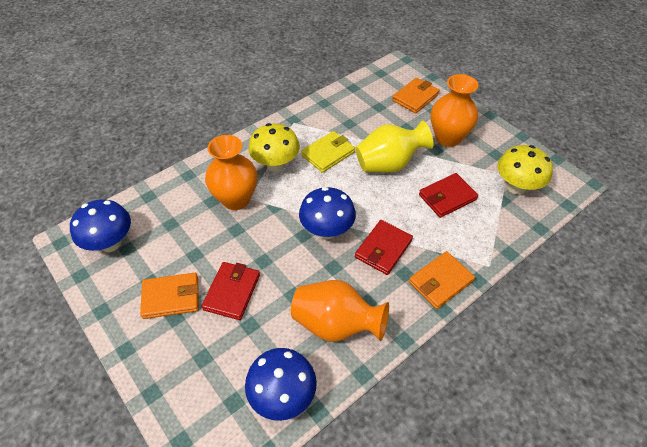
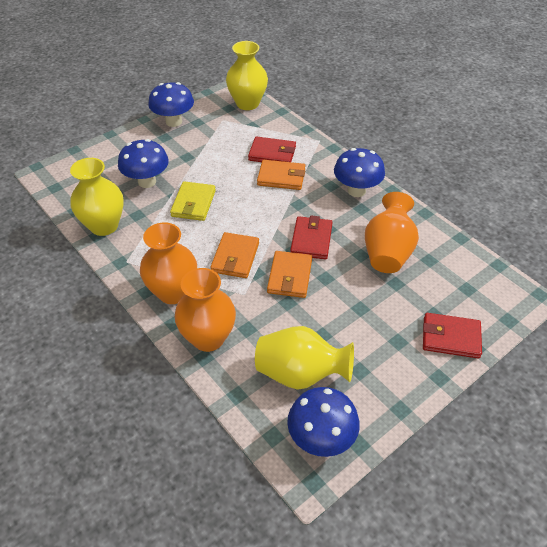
blue mushroom: 3 -> 4
yellow mushroom: 2 -> 0
yellow vase: 1 -> 3

